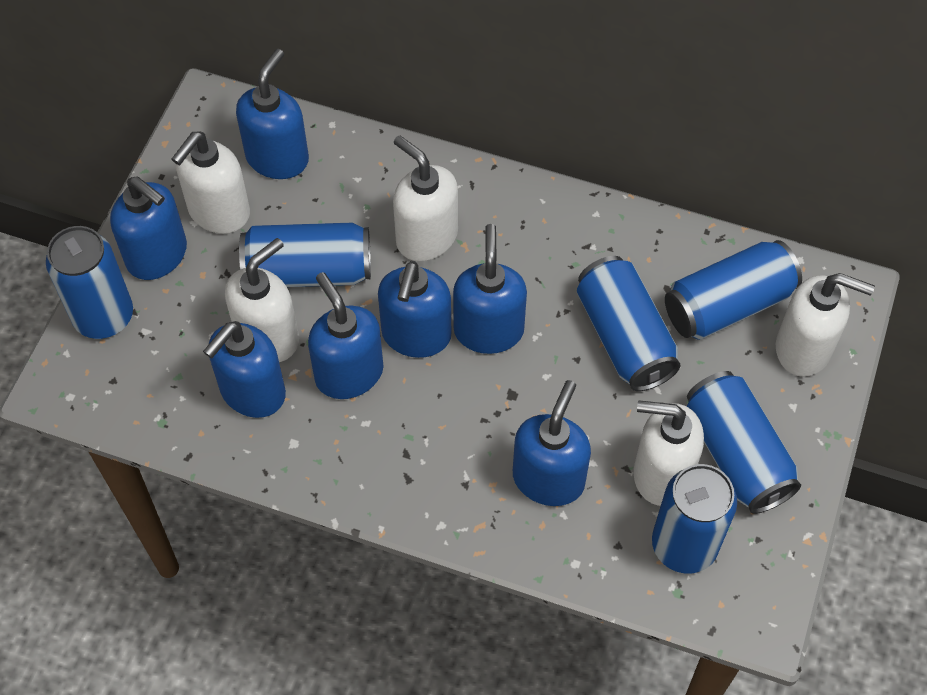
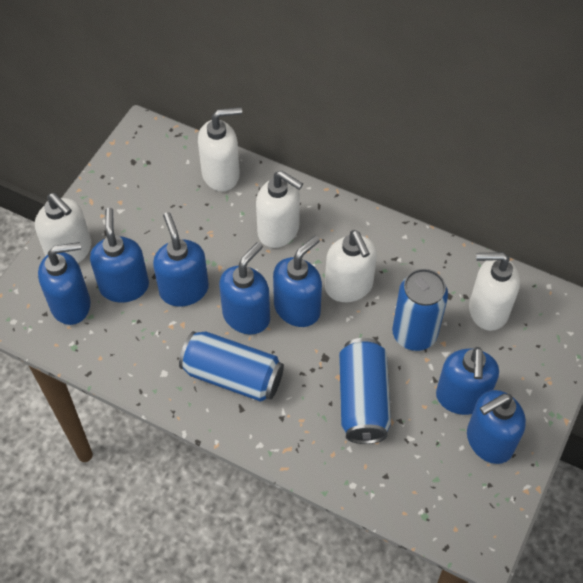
blue can: 6 -> 3

